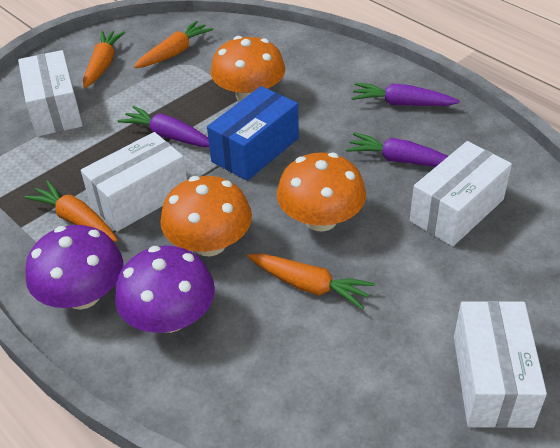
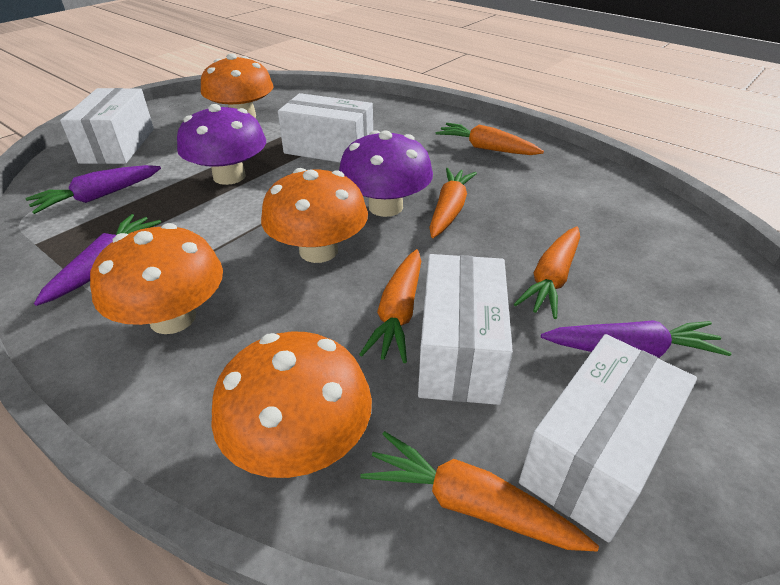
blue box: 1 -> 0
orange carrot: 4 -> 5
orange mushroom: 3 -> 4

